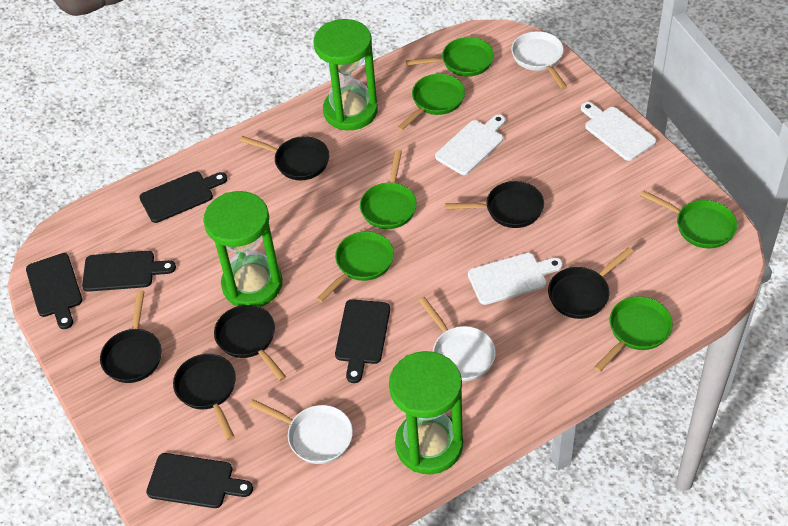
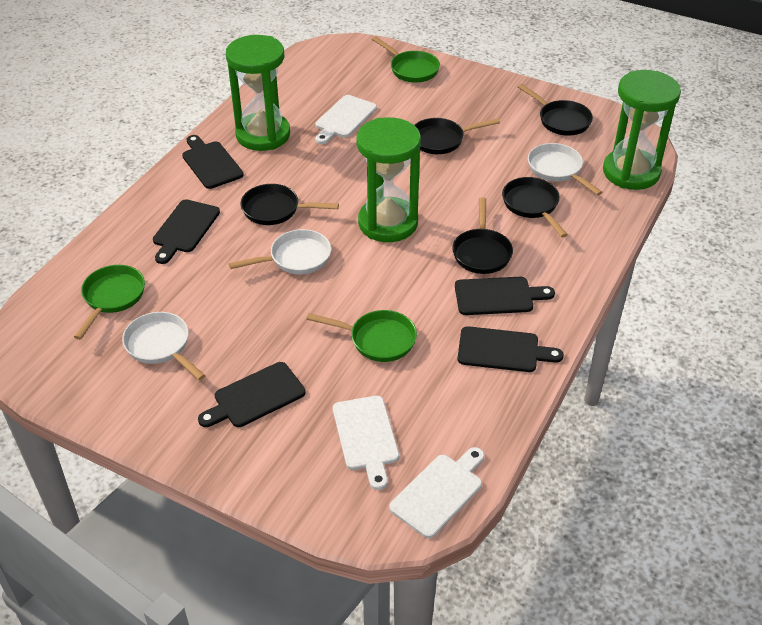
black pan: 6 -> 5
green pan: 6 -> 3

